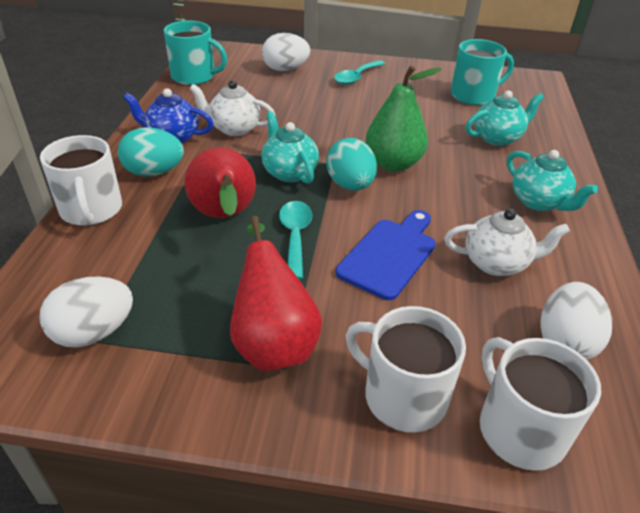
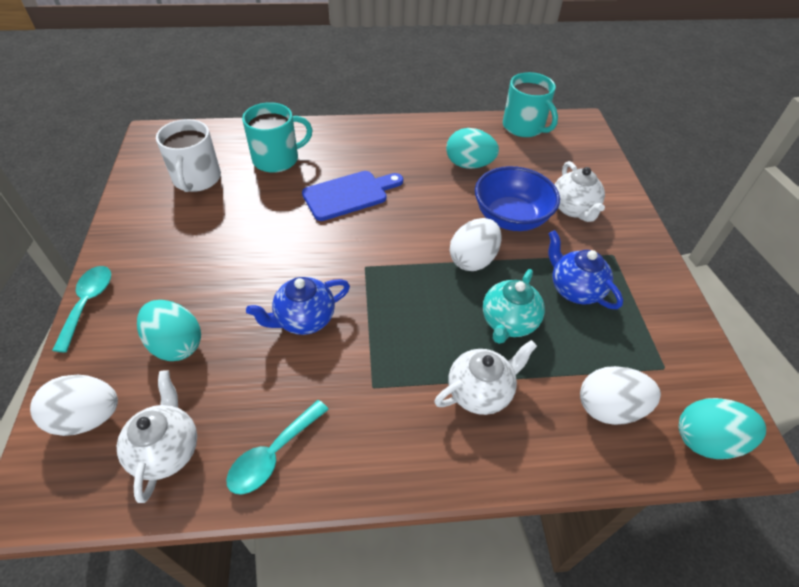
blue bowl: 0 -> 1
blue teapot: 1 -> 2
green pear: 1 -> 0
red pear: 2 -> 0
turquoise egg: 2 -> 3
turquoise teapot: 3 -> 1
white mug: 3 -> 1
white teapot: 2 -> 3

